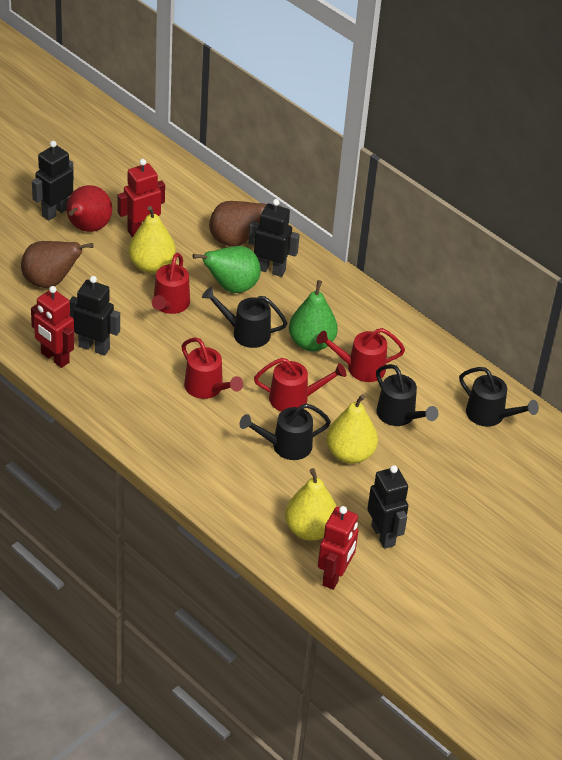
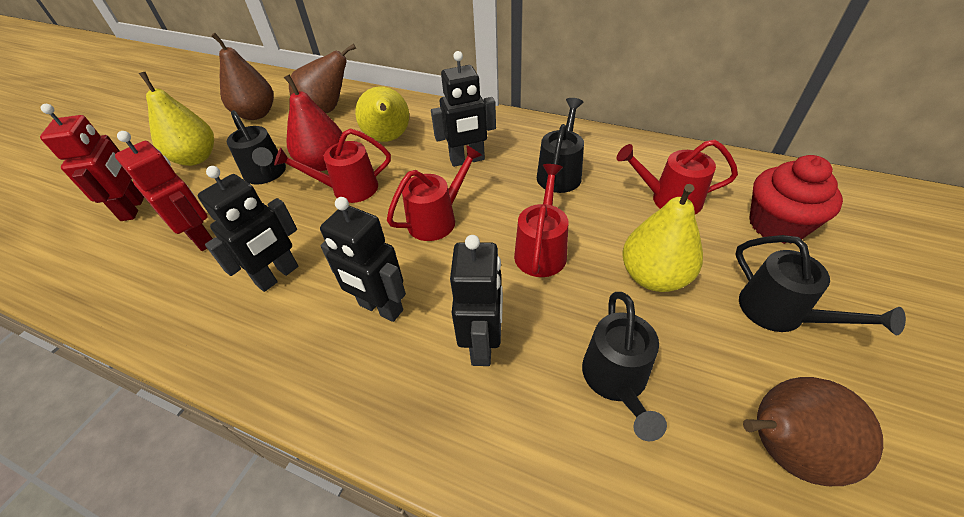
brown pear: 2 -> 3
green pear: 2 -> 0
red cupcake: 0 -> 1
red robot: 3 -> 2

